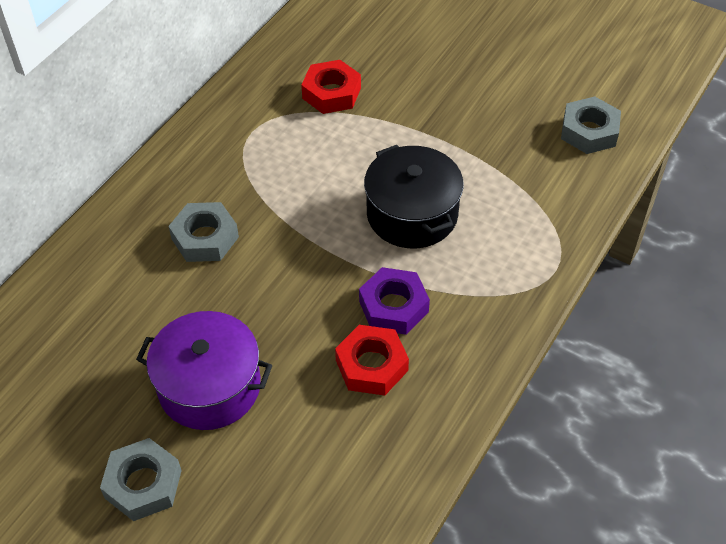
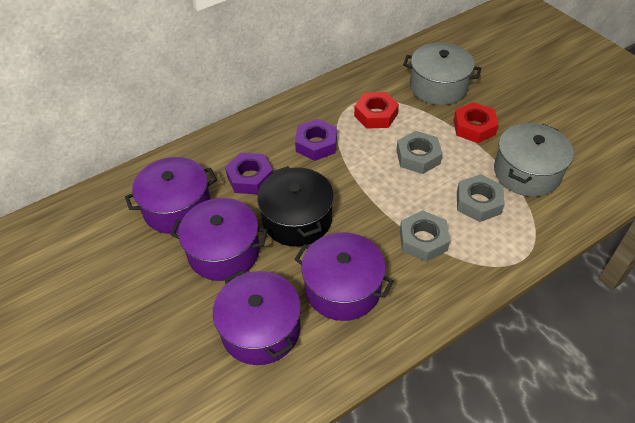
grey pot: 0 -> 2
purple nut: 1 -> 2
purple pot: 1 -> 4

